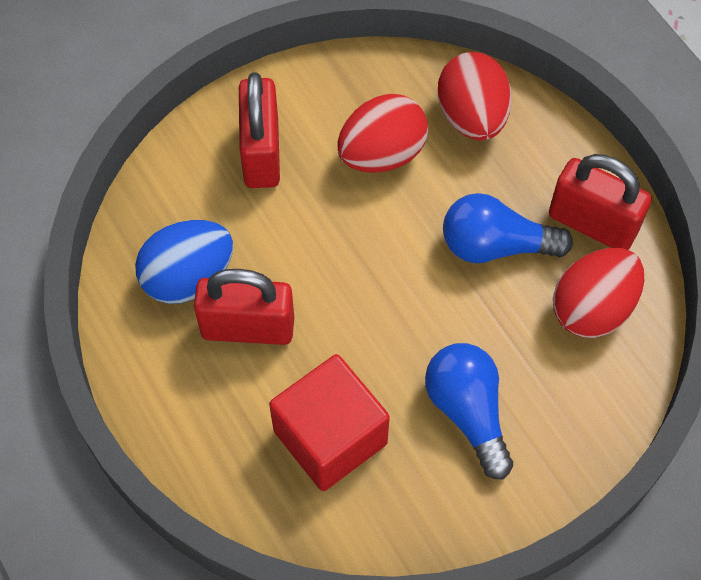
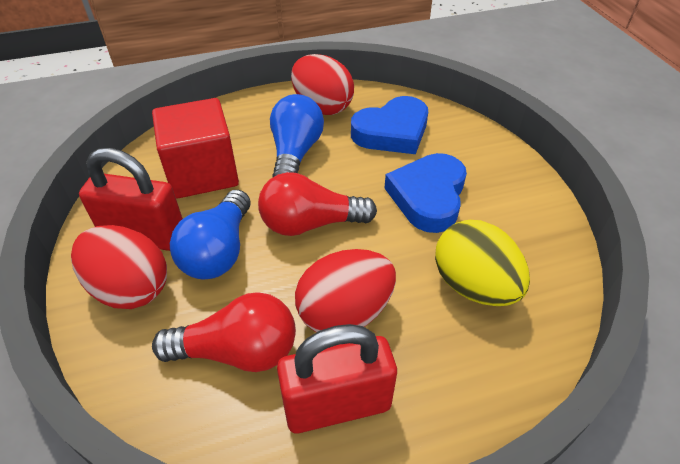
blue egg: 1 -> 0
blue heart: 0 -> 2
red light bulb: 0 -> 2
red padlock: 3 -> 2
yellow egg: 0 -> 1

